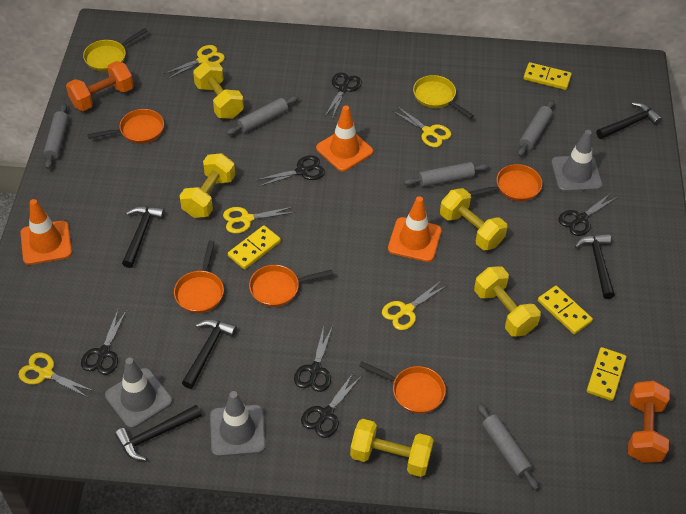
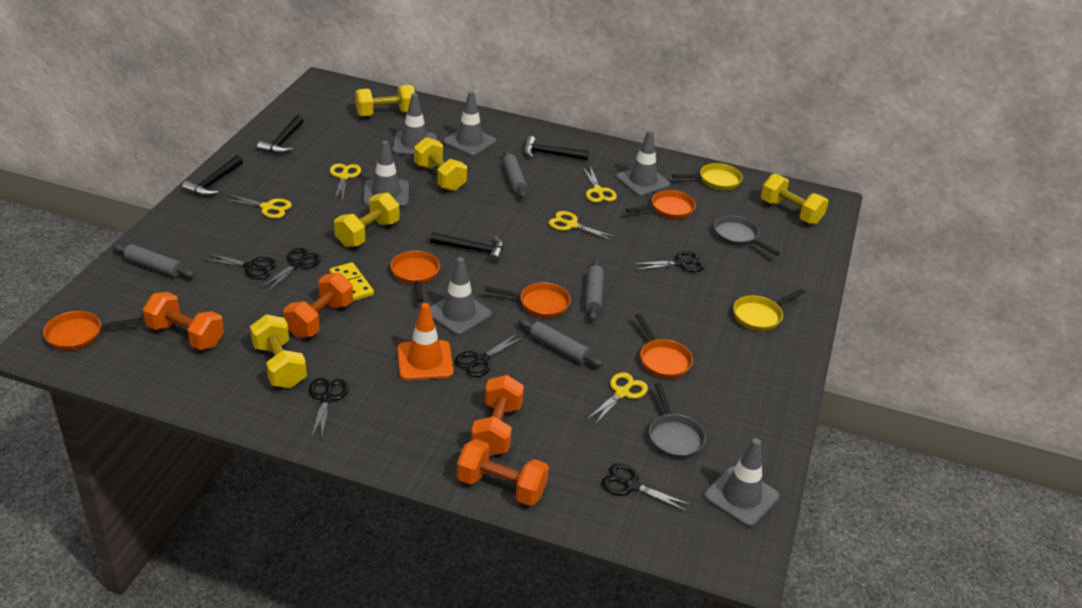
black hammer: 5 -> 4
grey pan: 0 -> 2
grey rolling pin: 5 -> 4
grey traffic cone: 3 -> 6
orange dumbbell: 2 -> 4
orange traffic cone: 3 -> 1
yellow domino: 4 -> 1

